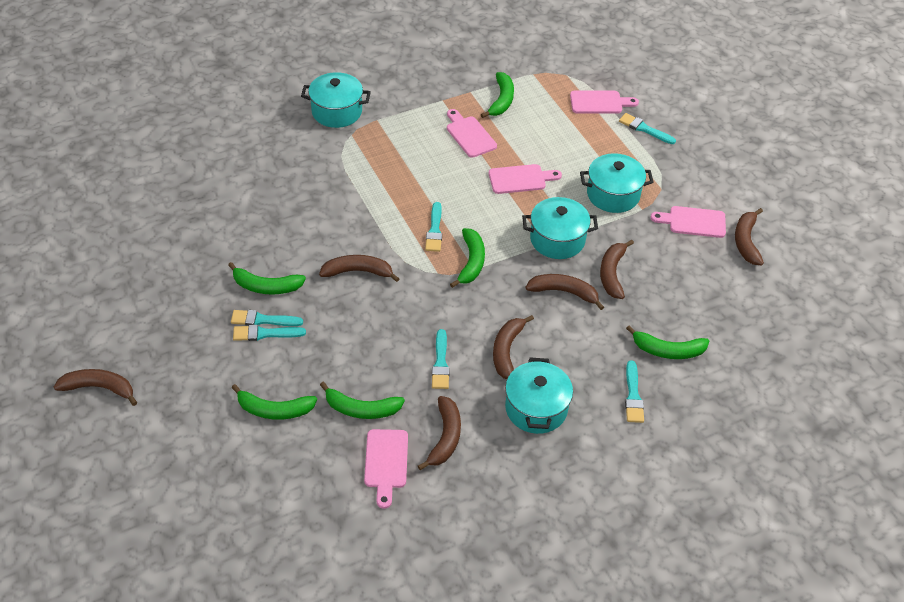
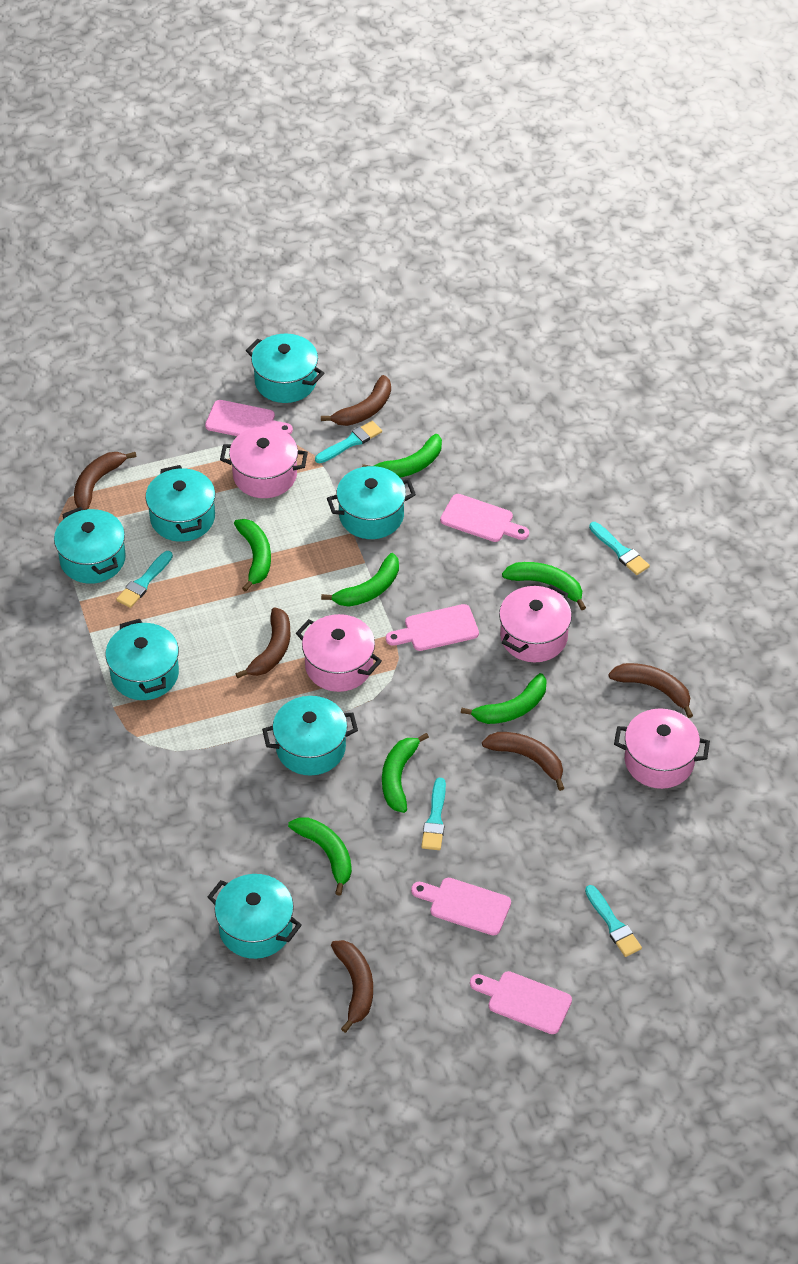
brown banana: 7 -> 6
green banana: 6 -> 7
pink pot: 0 -> 4
turquoise brush: 6 -> 5
turquoise pot: 4 -> 7

